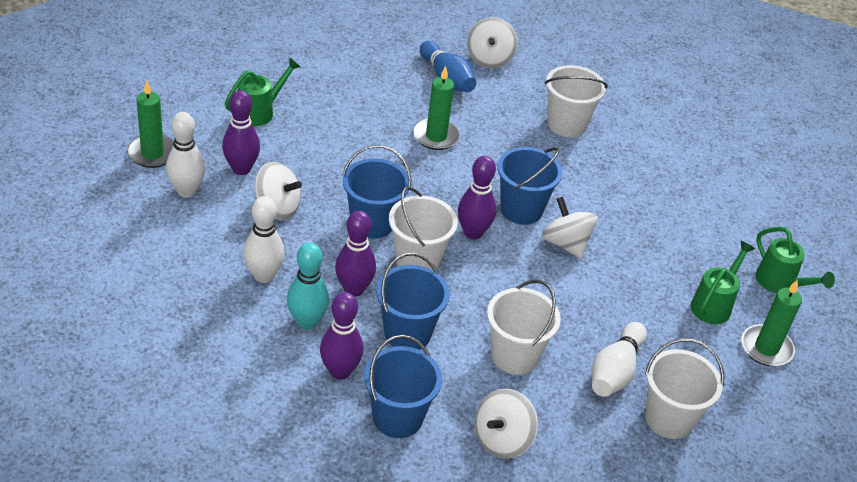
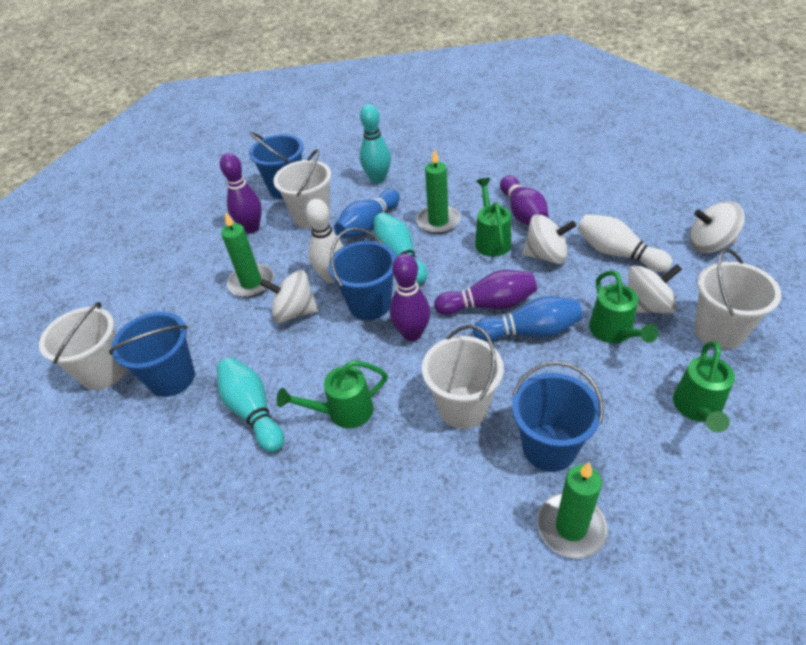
blue bowling pin: 1 -> 2
green watering can: 3 -> 4
turquoise bowling pin: 1 -> 3
white bowling pin: 3 -> 2

